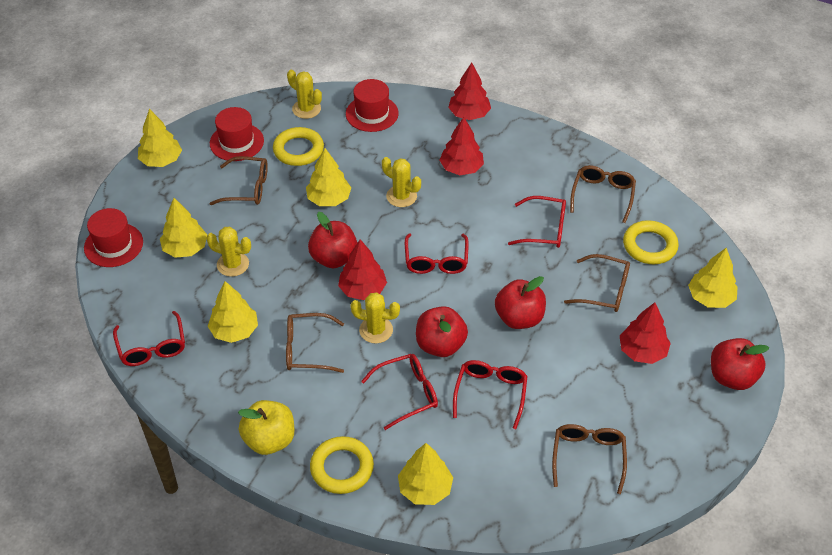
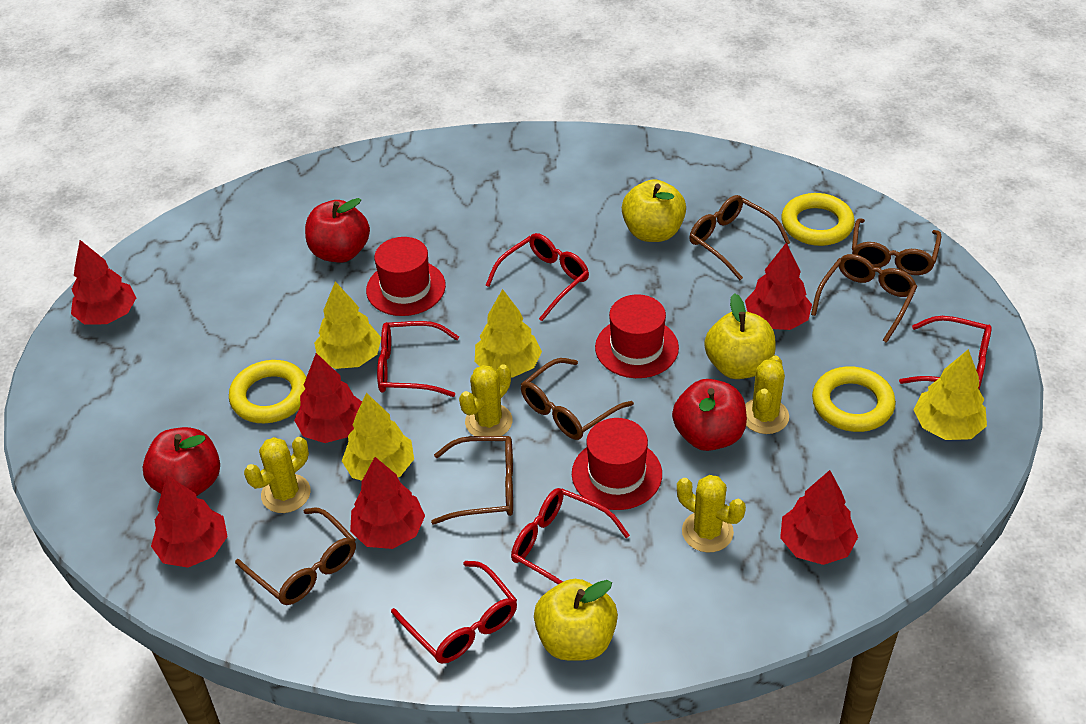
brown glasses: 5 -> 6
red apple: 4 -> 3
red tree: 4 -> 6
yellow apple: 1 -> 3
yellow tree: 6 -> 4

